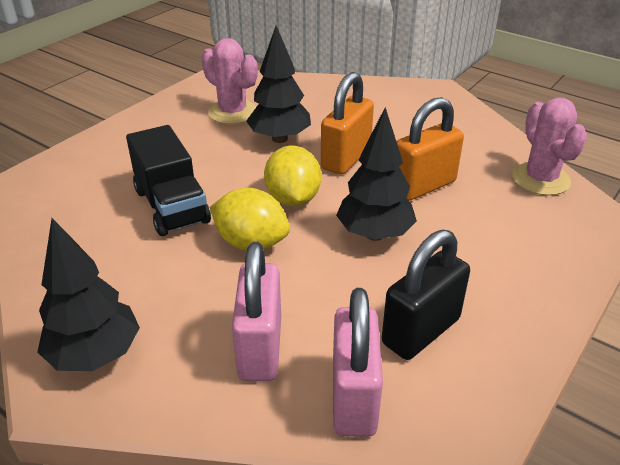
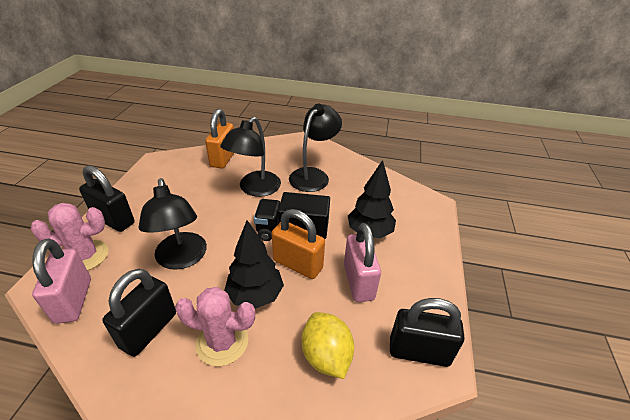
black lamp: 0 -> 3
black padlock: 1 -> 3
black tree: 3 -> 2
yellow lemon: 2 -> 1

